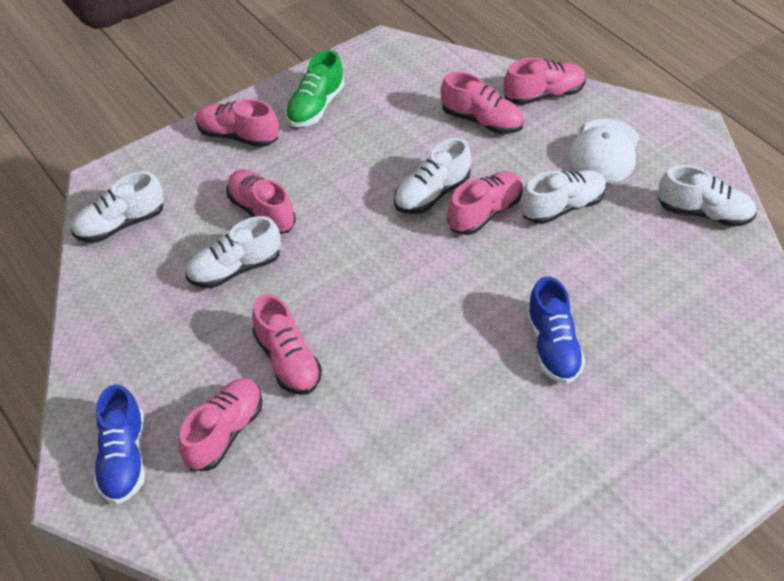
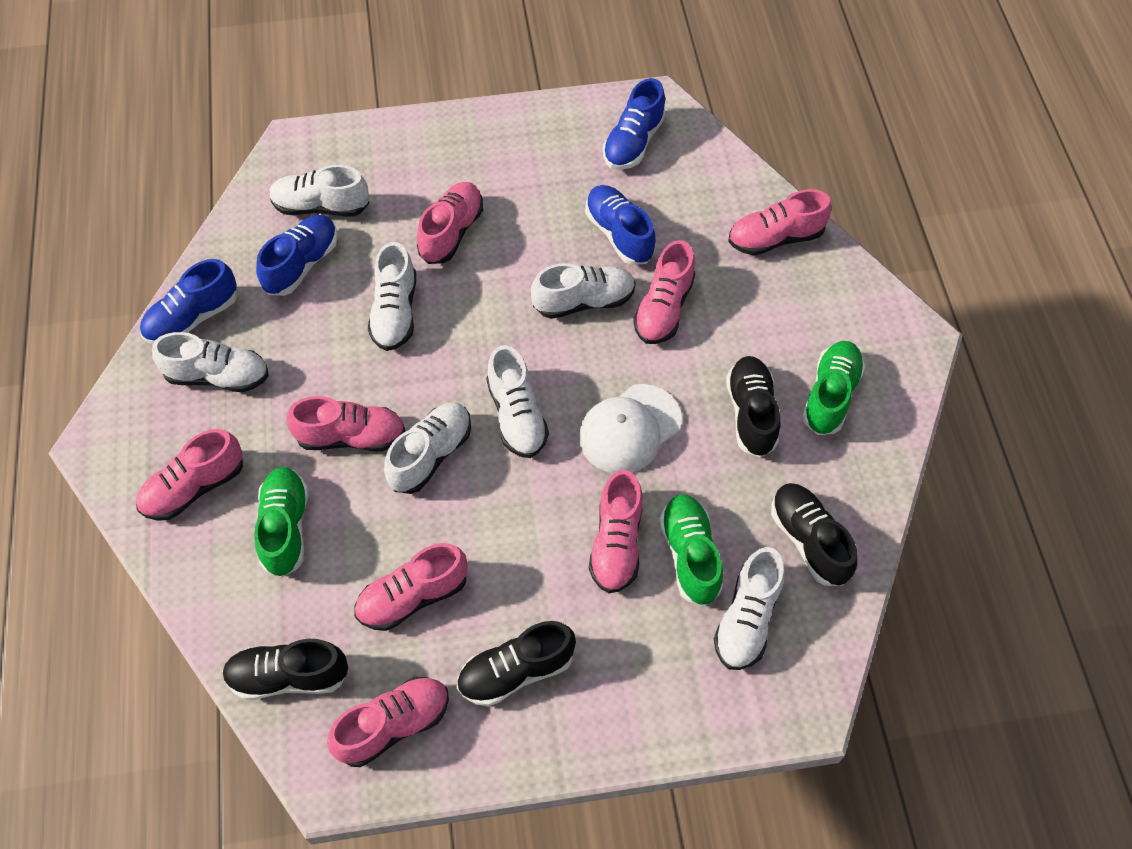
black shoe: 0 -> 4
blue shoe: 2 -> 4
green shoe: 1 -> 3
pink shoe: 7 -> 8
white shoe: 5 -> 7

